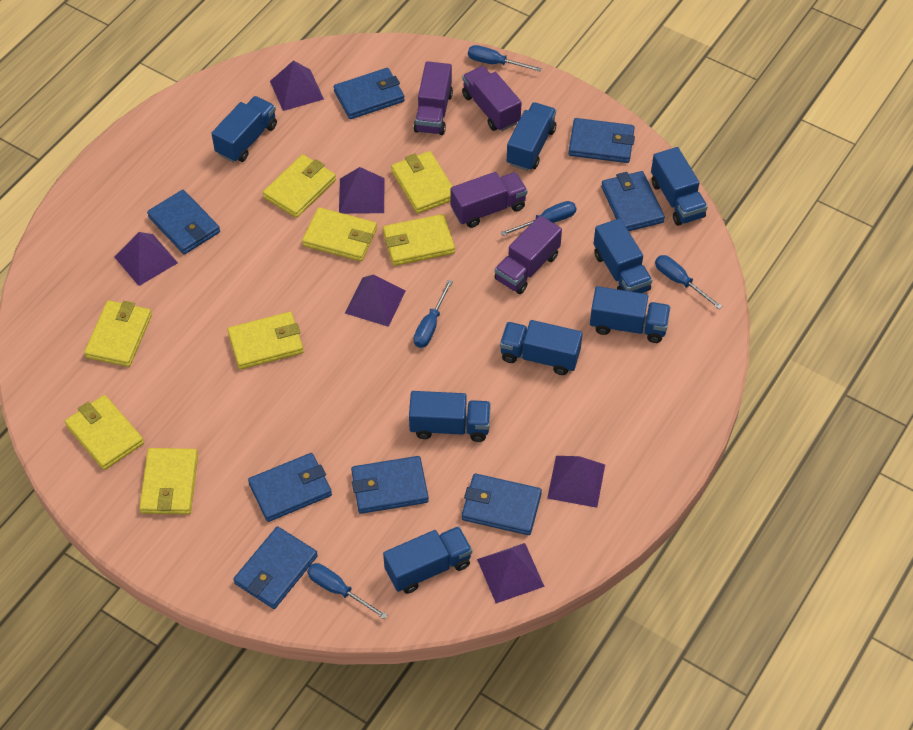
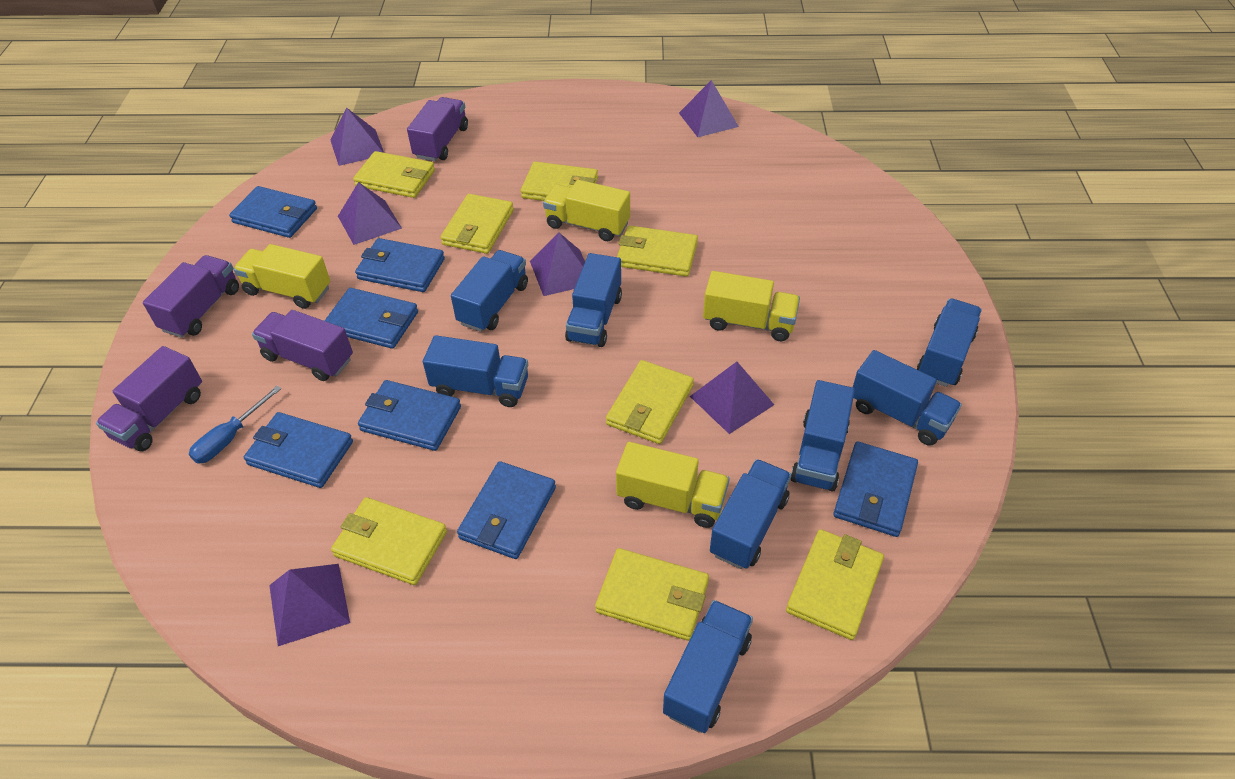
blue screwdriver: 5 -> 1
blue wallet: 8 -> 7
yellow truck: 0 -> 4

